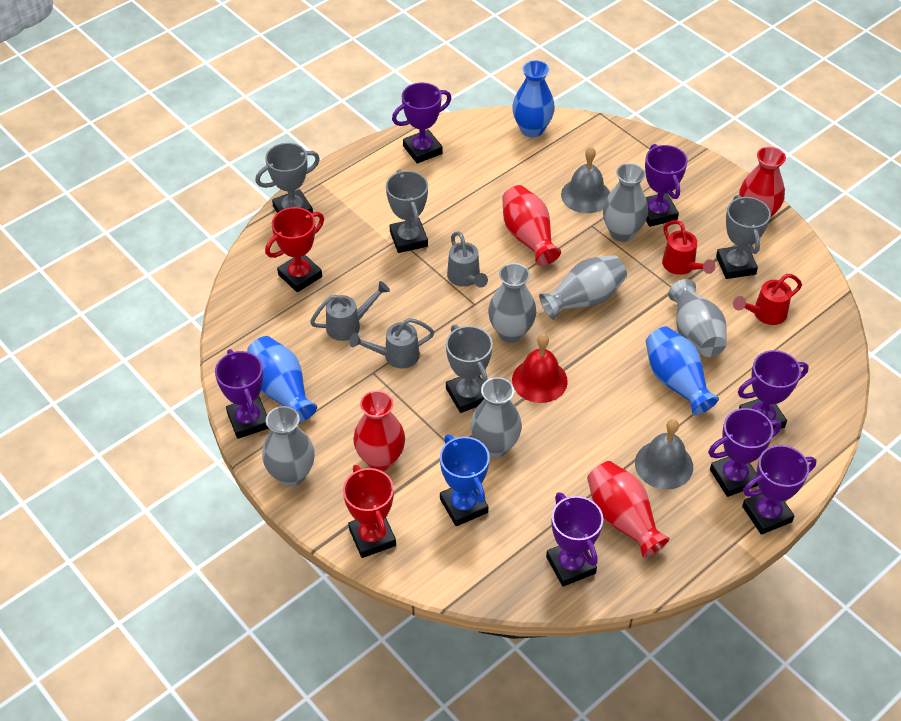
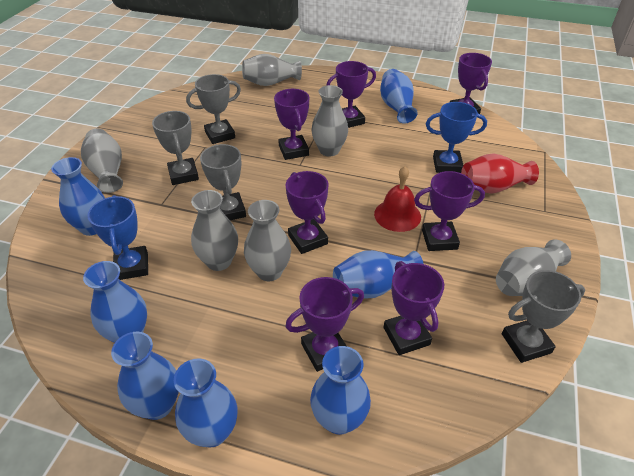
blue trophy: 1 -> 2
blue vase: 3 -> 7
grey bell: 2 -> 0
grey watering can: 3 -> 0
red trophy: 2 -> 0
red vase: 4 -> 1
red watering can: 2 -> 0

